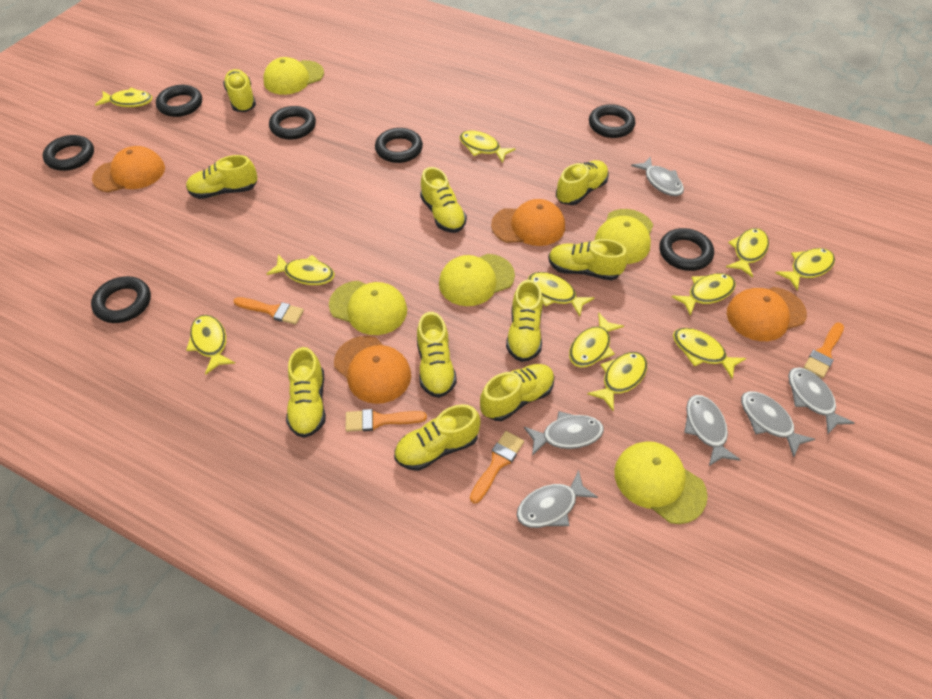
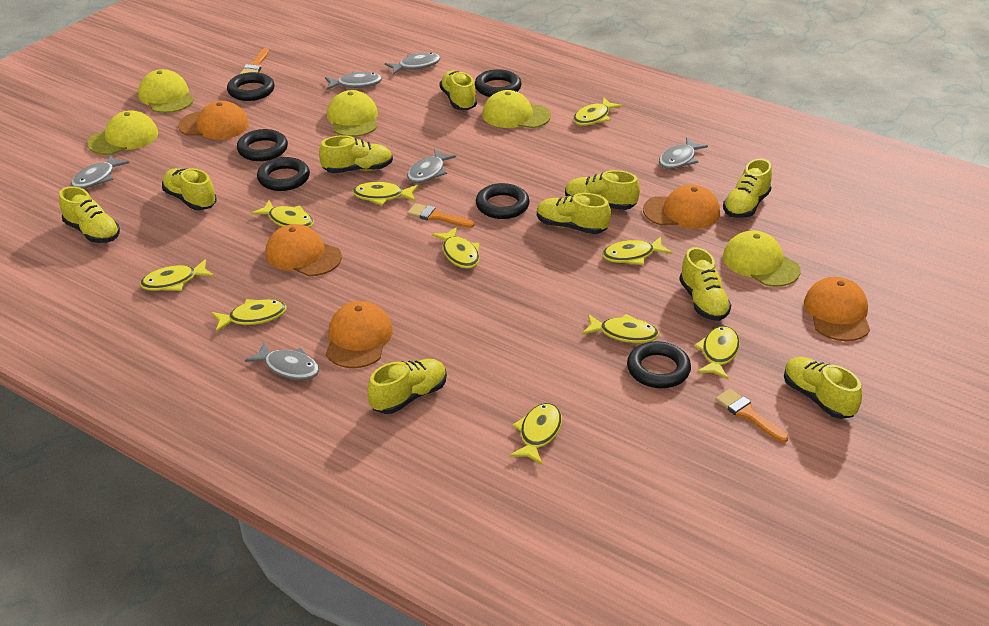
black ring: 7 -> 6
orange brush: 4 -> 3
orange cap: 4 -> 5
yellow fish: 11 -> 10

